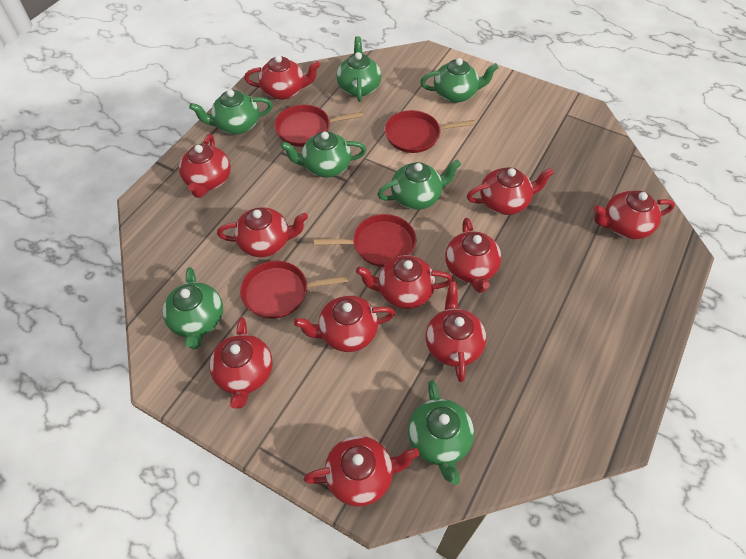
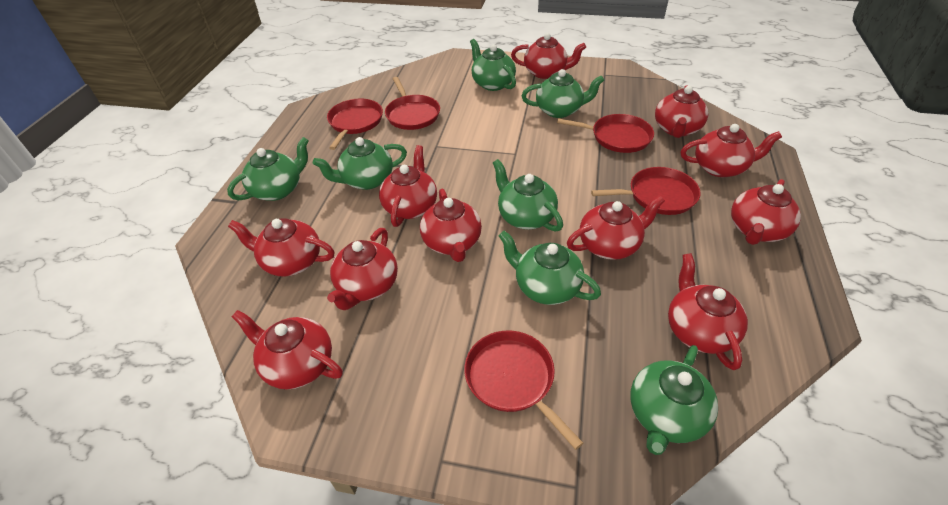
red pan: 4 -> 5

